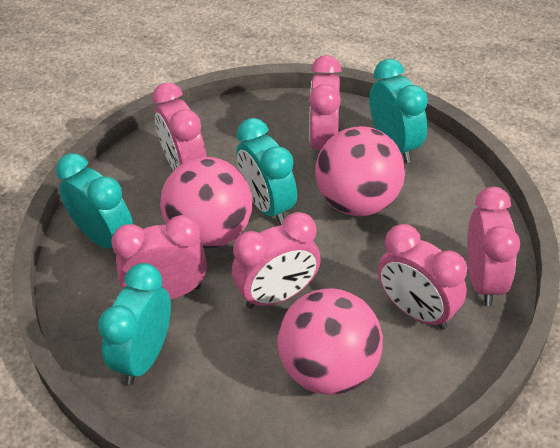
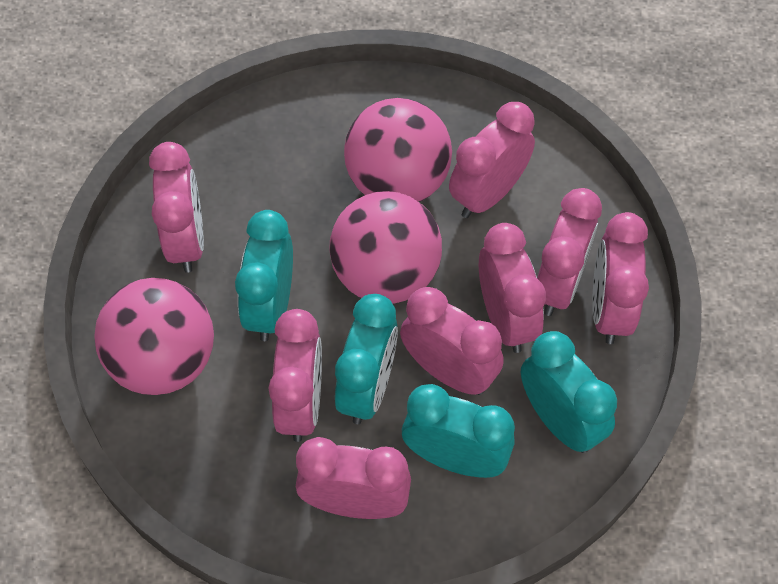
pink clock: 6 -> 8

